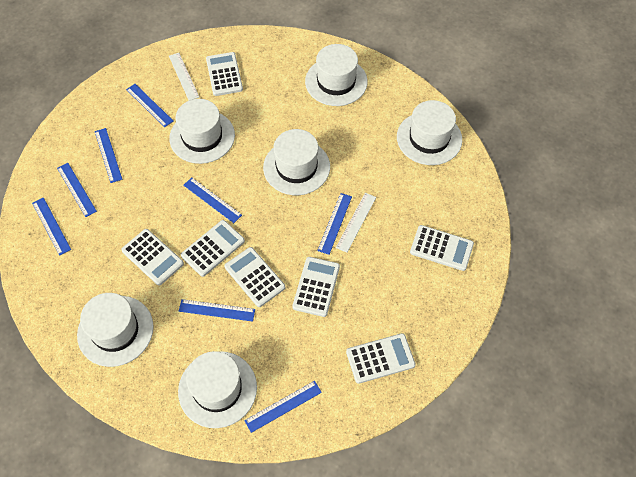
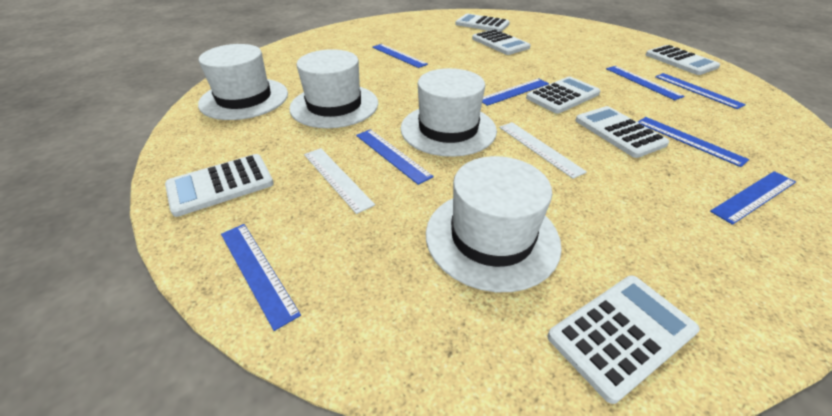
white hat: 6 -> 4

